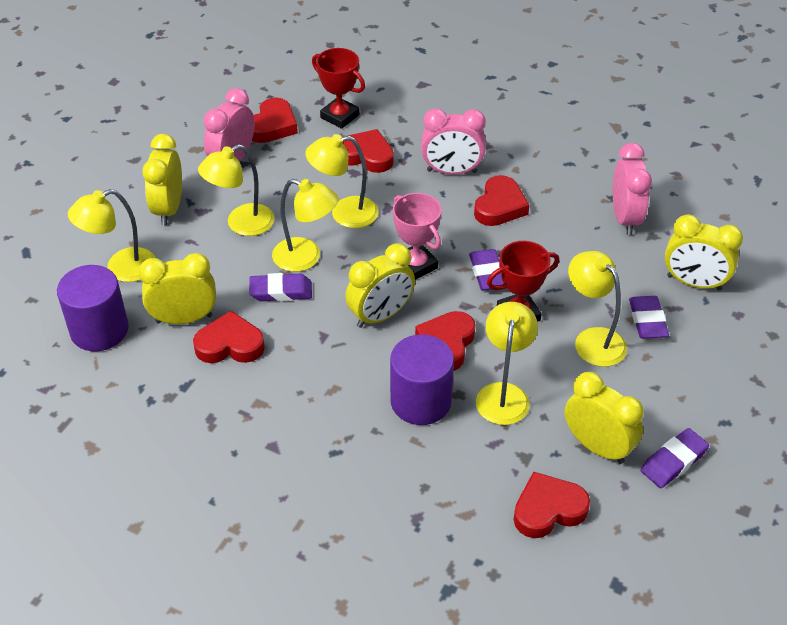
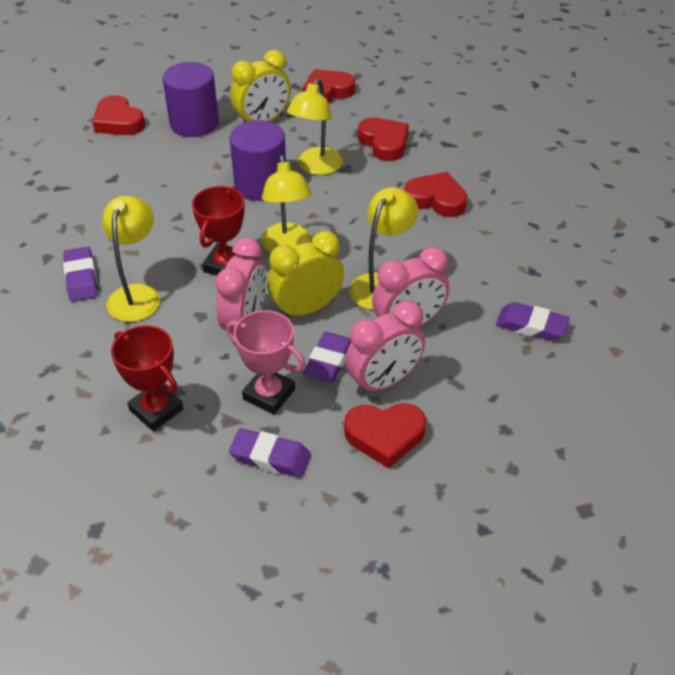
red heart: 6 -> 5
yellow clock: 5 -> 2
yellow lamp: 6 -> 4

